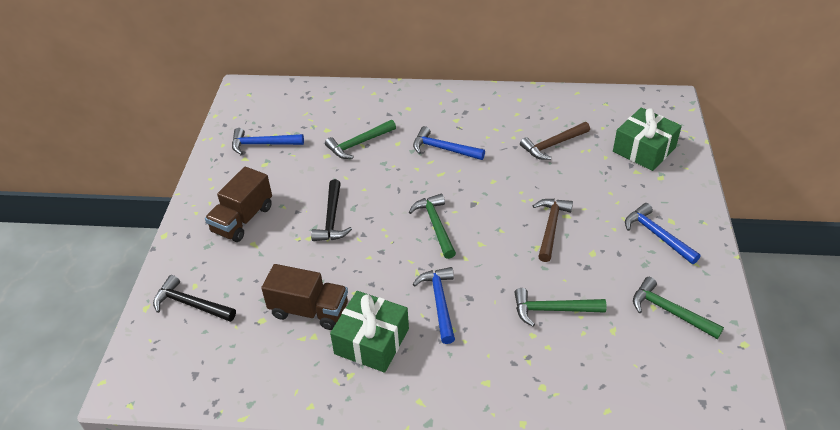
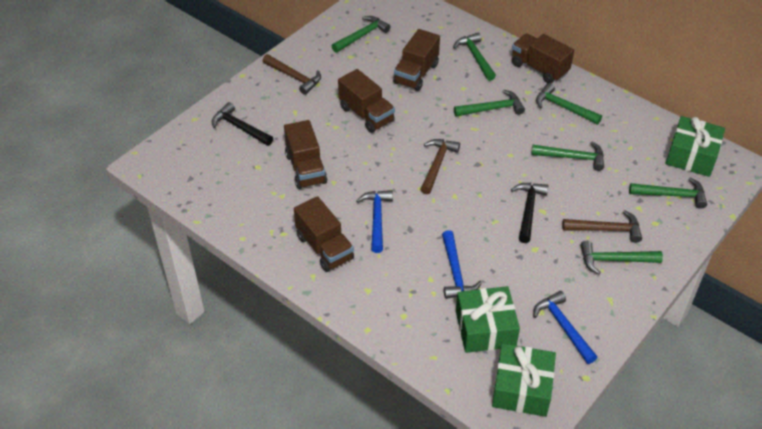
blue hammer: 4 -> 3
brown hammer: 2 -> 3
brown truck: 2 -> 5
green gift: 2 -> 3
green hammer: 4 -> 7

